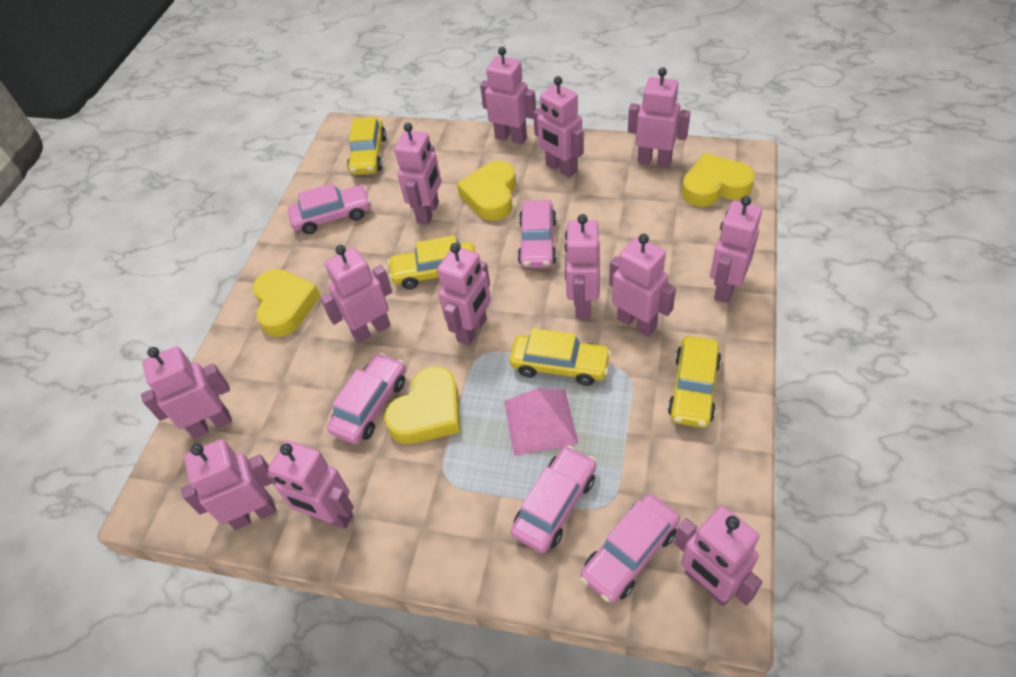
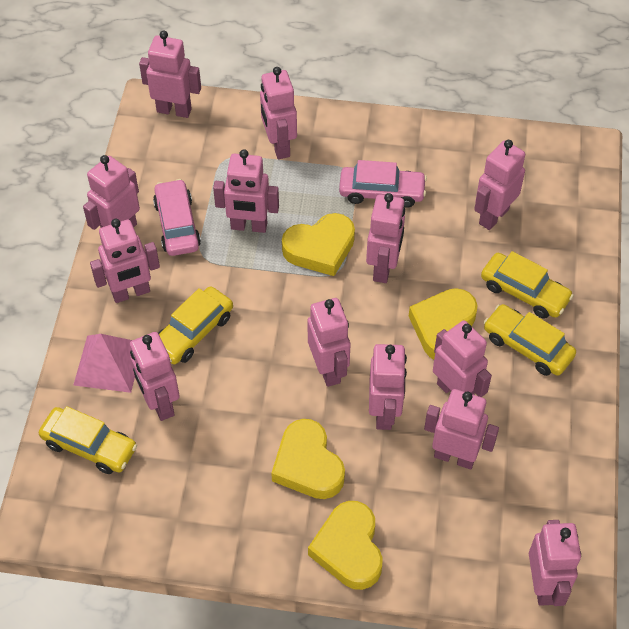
pink car: 5 -> 2

